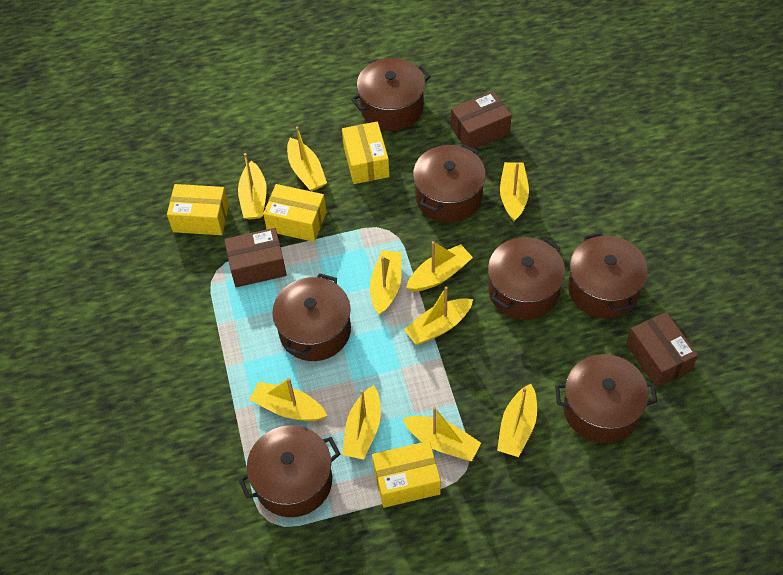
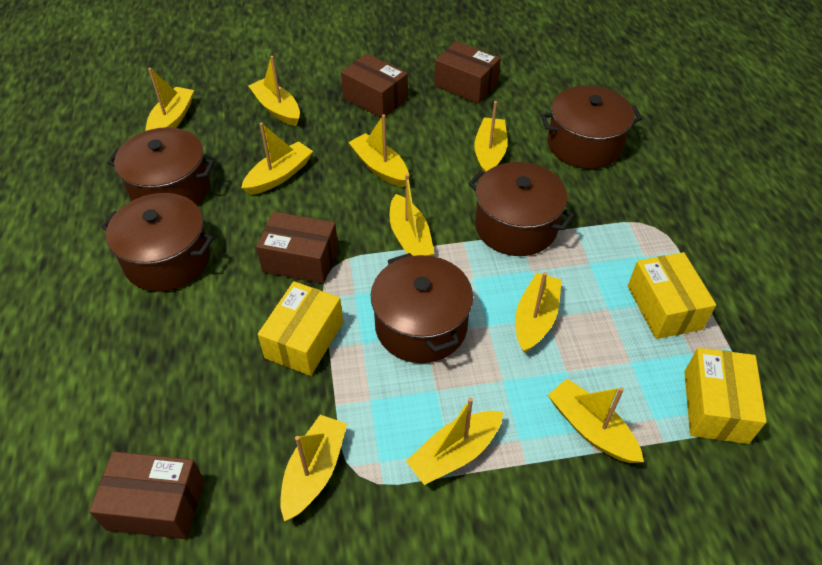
brown box: 3 -> 4
brown pot: 7 -> 5
yellow box: 4 -> 3

